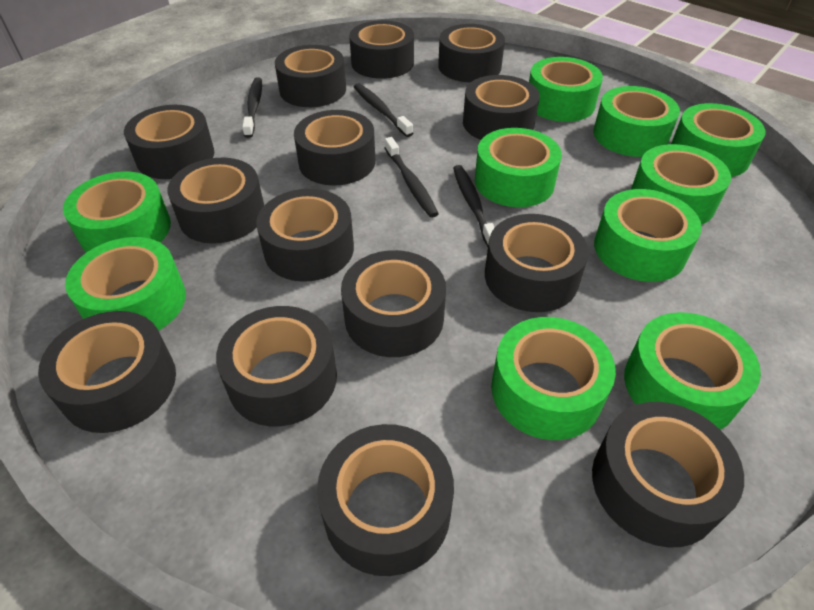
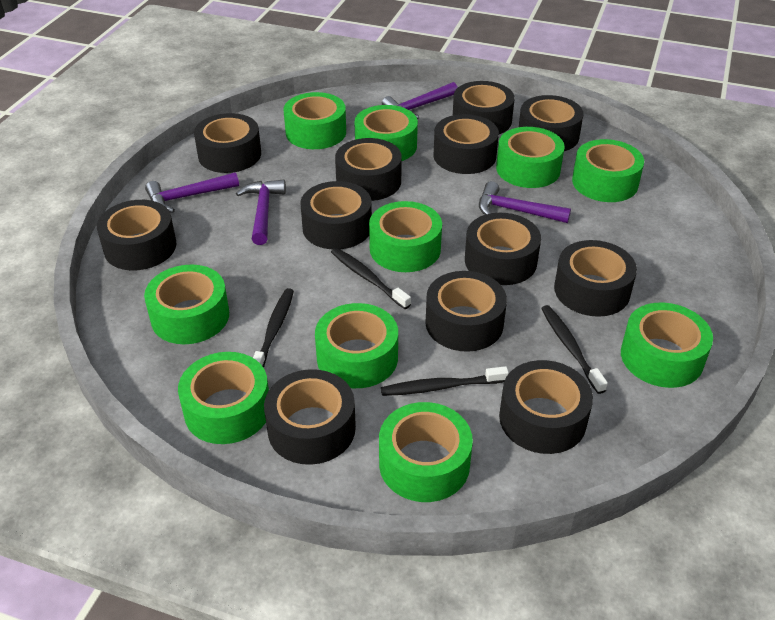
black tape: 14 -> 12
purple hammer: 0 -> 4

